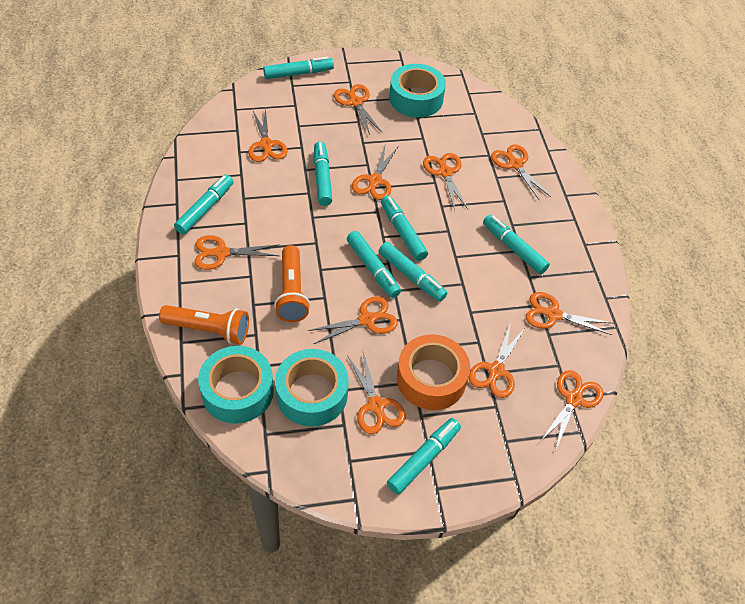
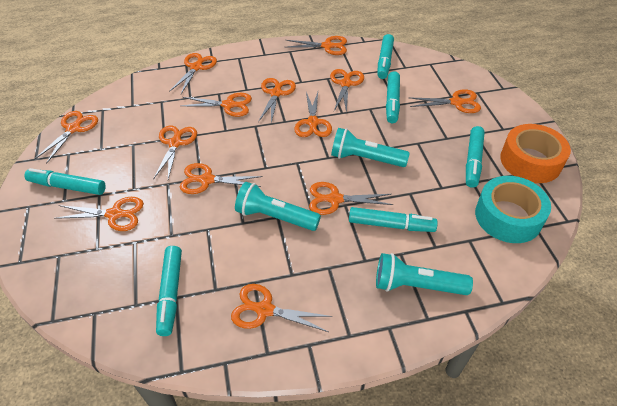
orange flashlight: 2 -> 0
orange scissors: 11 -> 13
turquoise flashlight: 0 -> 3
turquoise marker: 8 -> 6
turquoise tape: 3 -> 1

